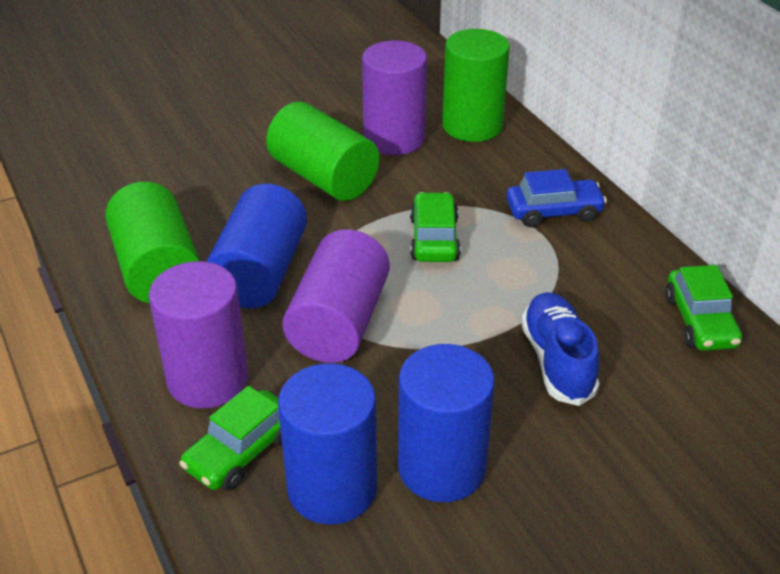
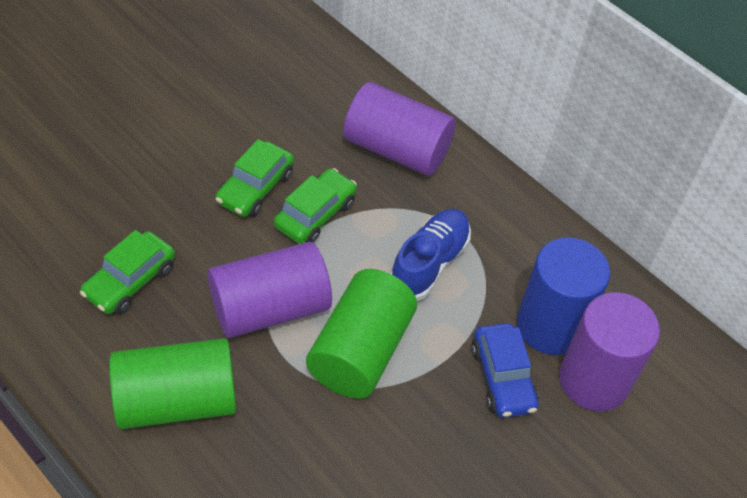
blue cylinder: 3 -> 1
green cylinder: 3 -> 2

